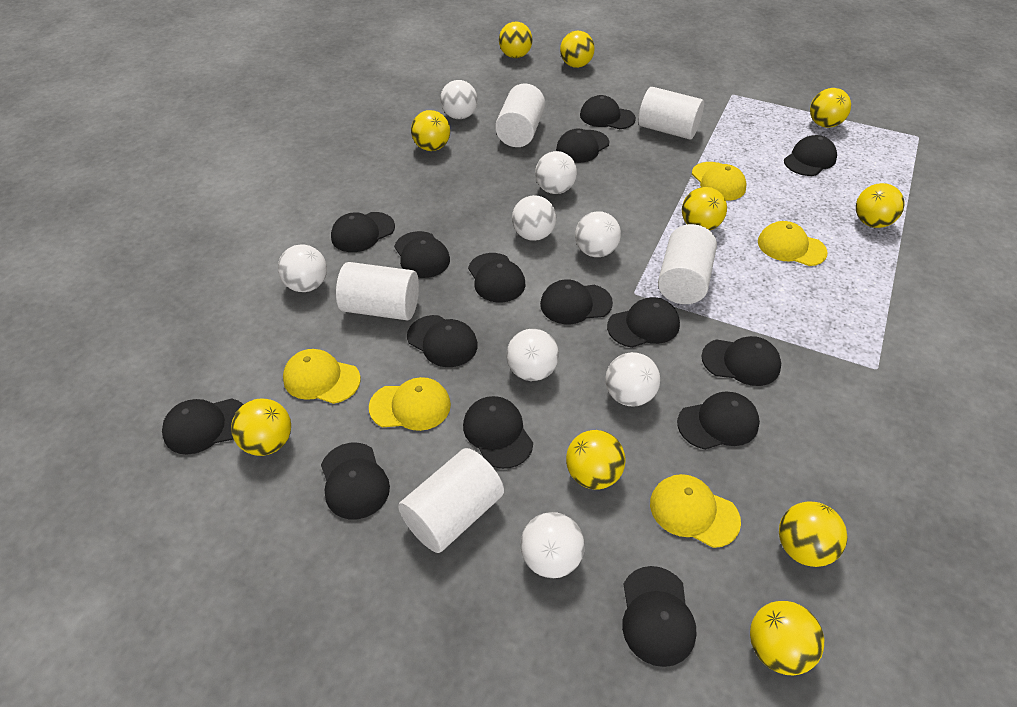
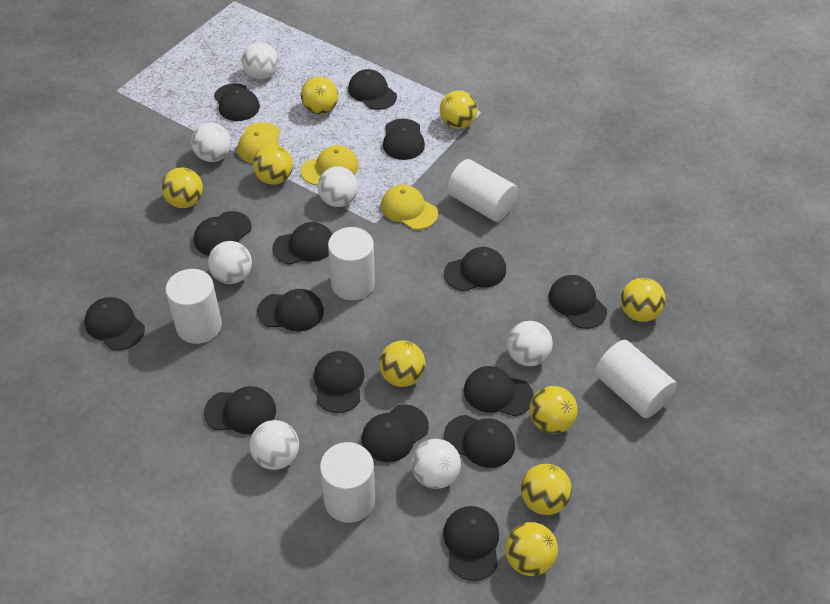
white ball: 8 -> 7
yellow ball: 10 -> 9
yellow cap: 5 -> 3

